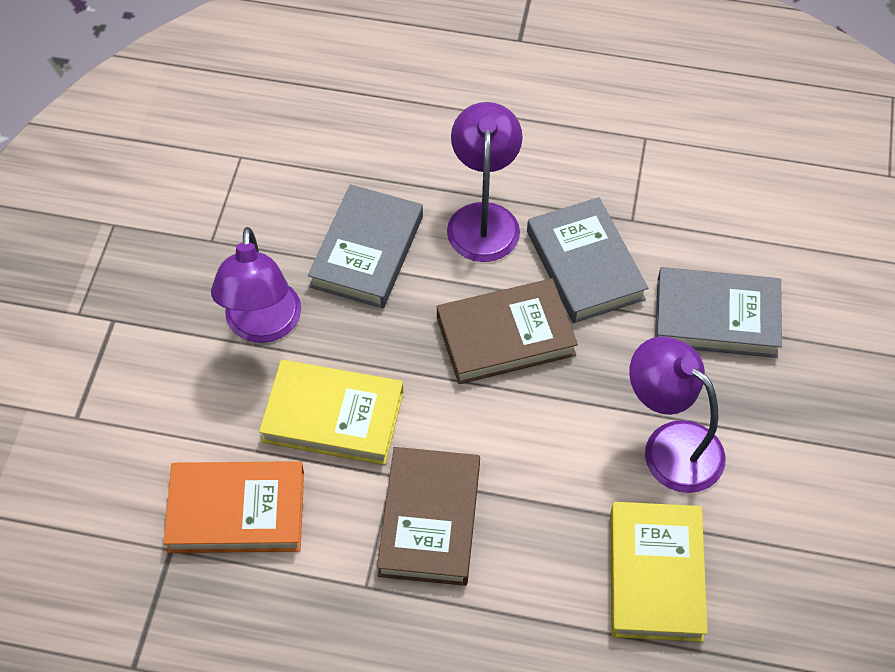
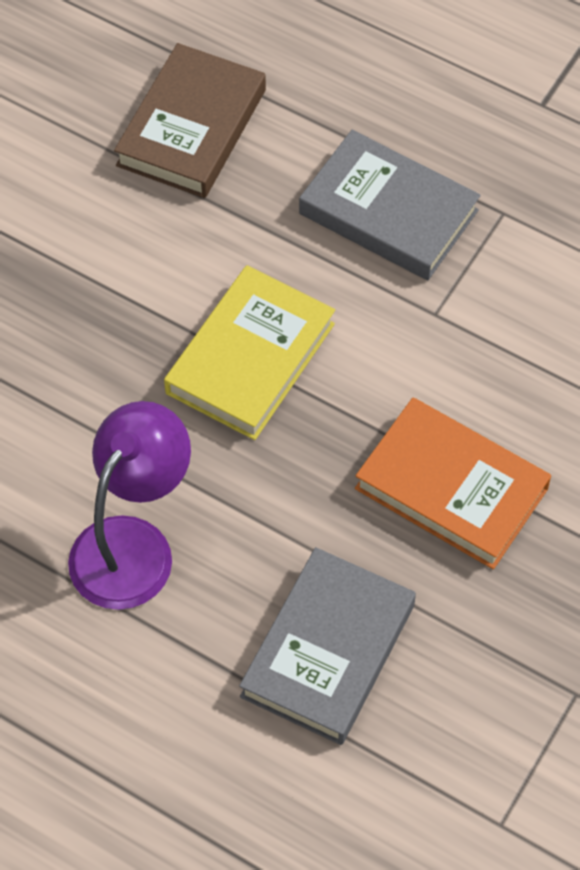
brown book: 2 -> 1
grey book: 3 -> 2
purple lamp: 3 -> 1
yellow book: 2 -> 1

